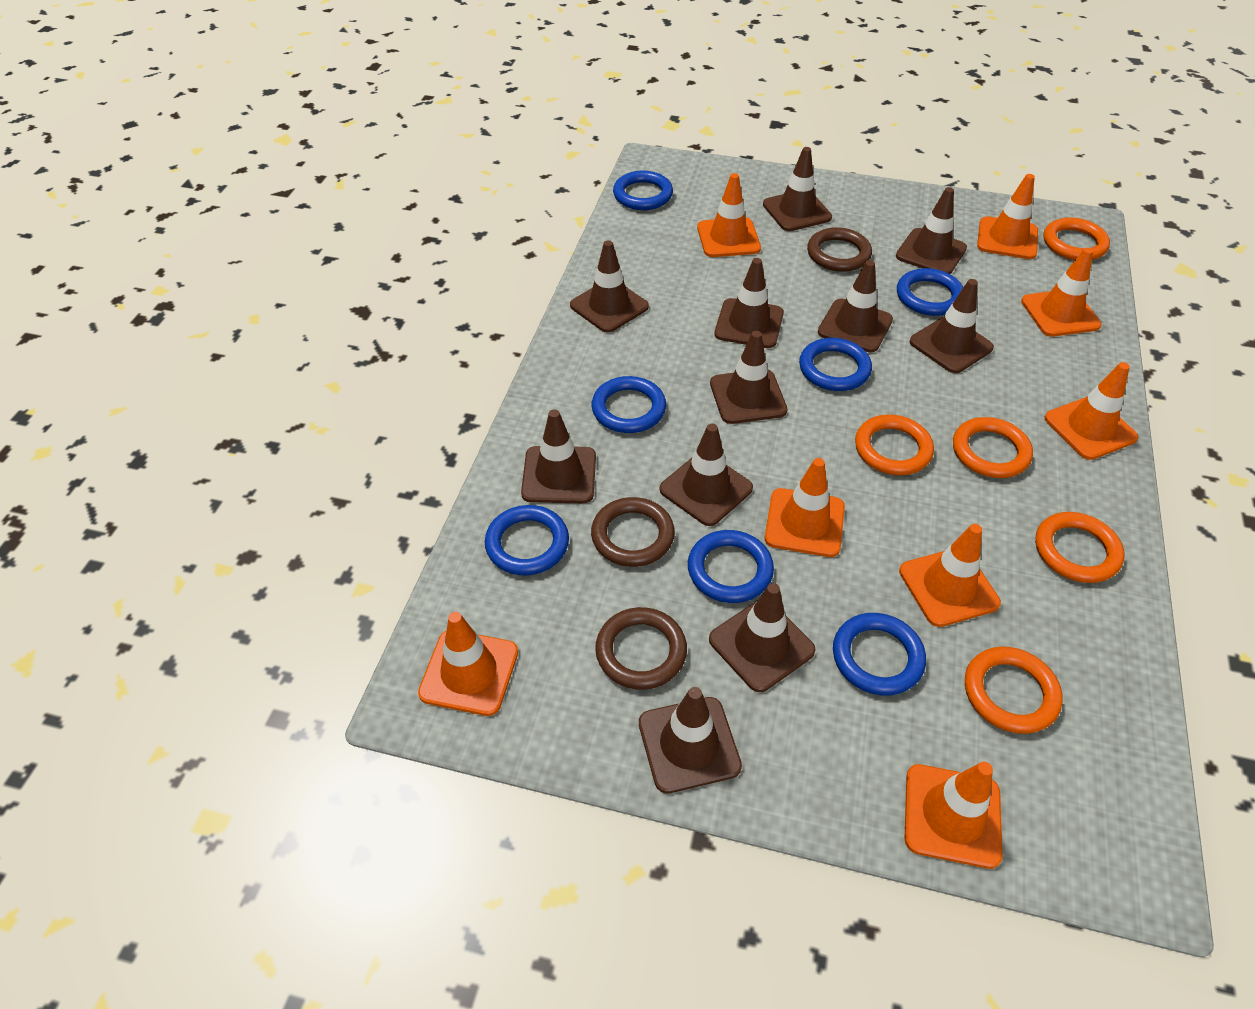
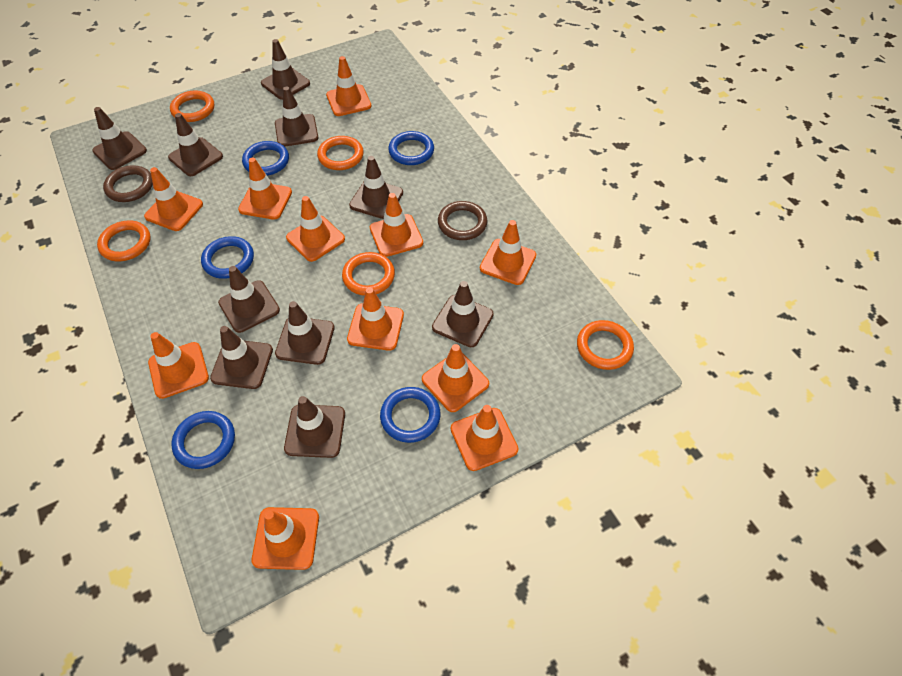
blue ring: 7 -> 5
brown ring: 3 -> 2
brown traffic cone: 11 -> 10
orange traffic cone: 8 -> 11

